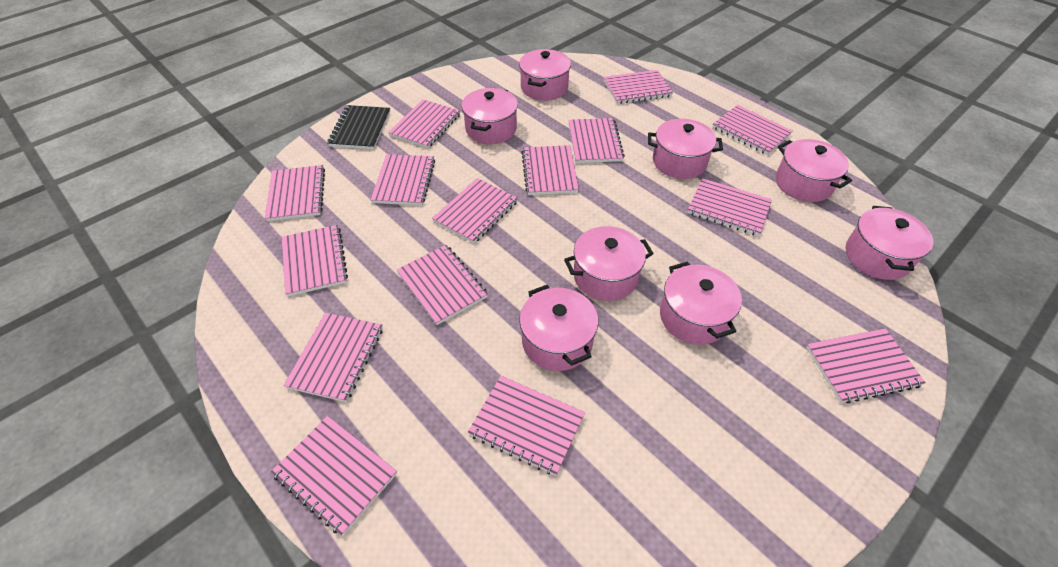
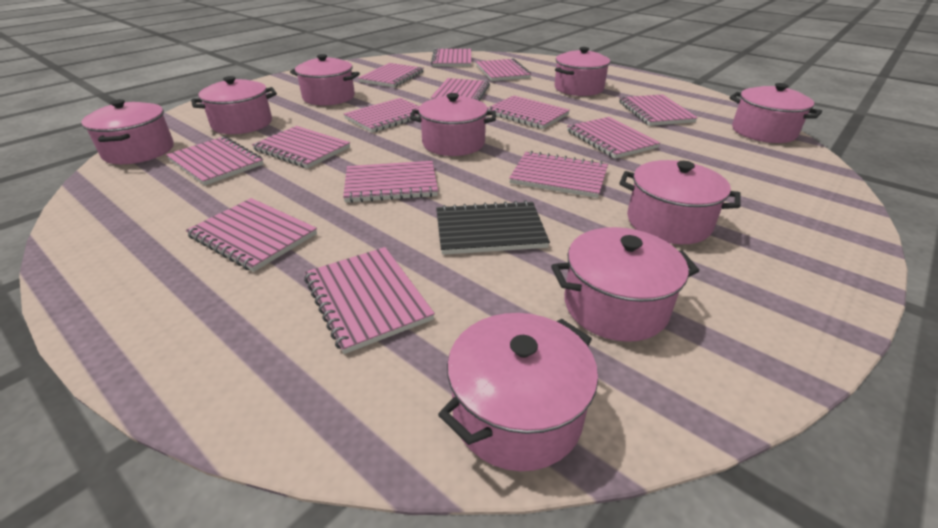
pink notebook: 15 -> 14
pink pot: 8 -> 9

